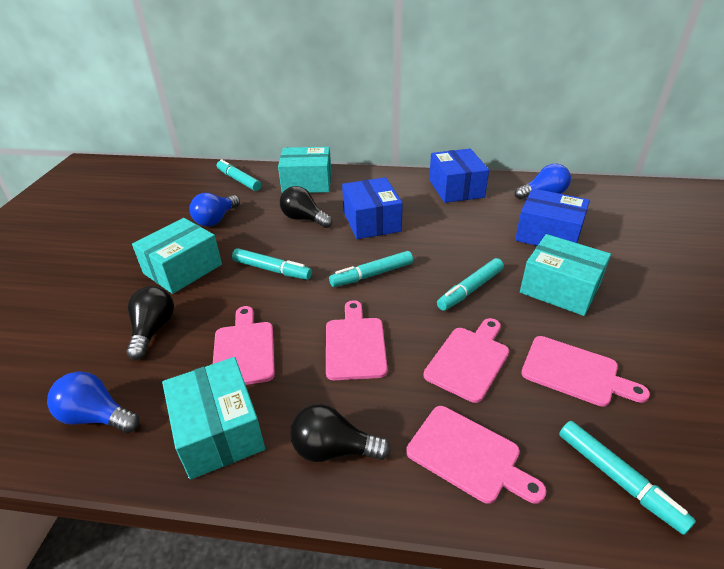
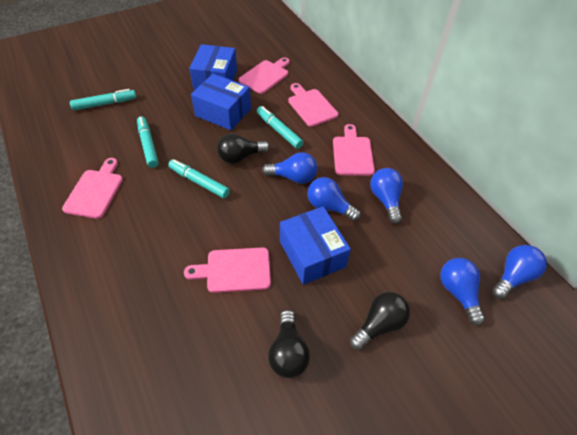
blue light bulb: 3 -> 5
turquoise box: 4 -> 0
turquoise marker: 5 -> 4

